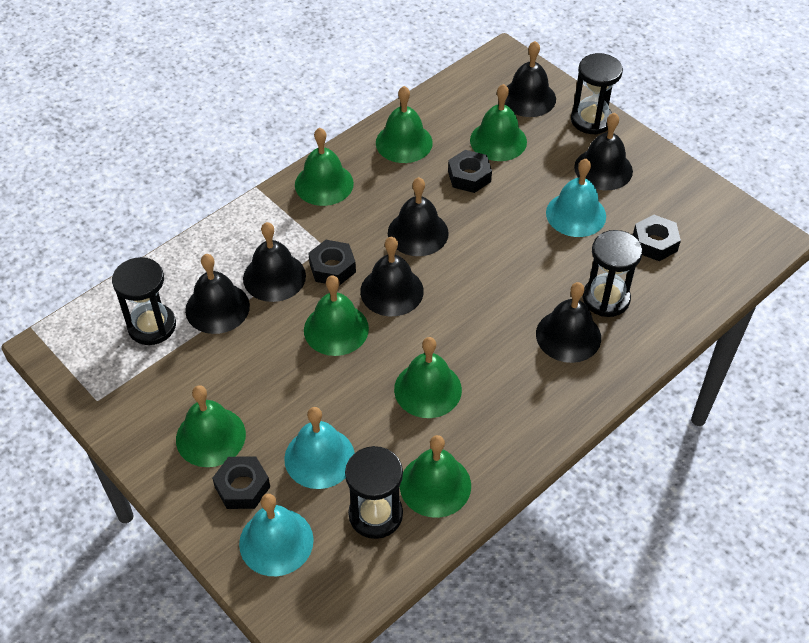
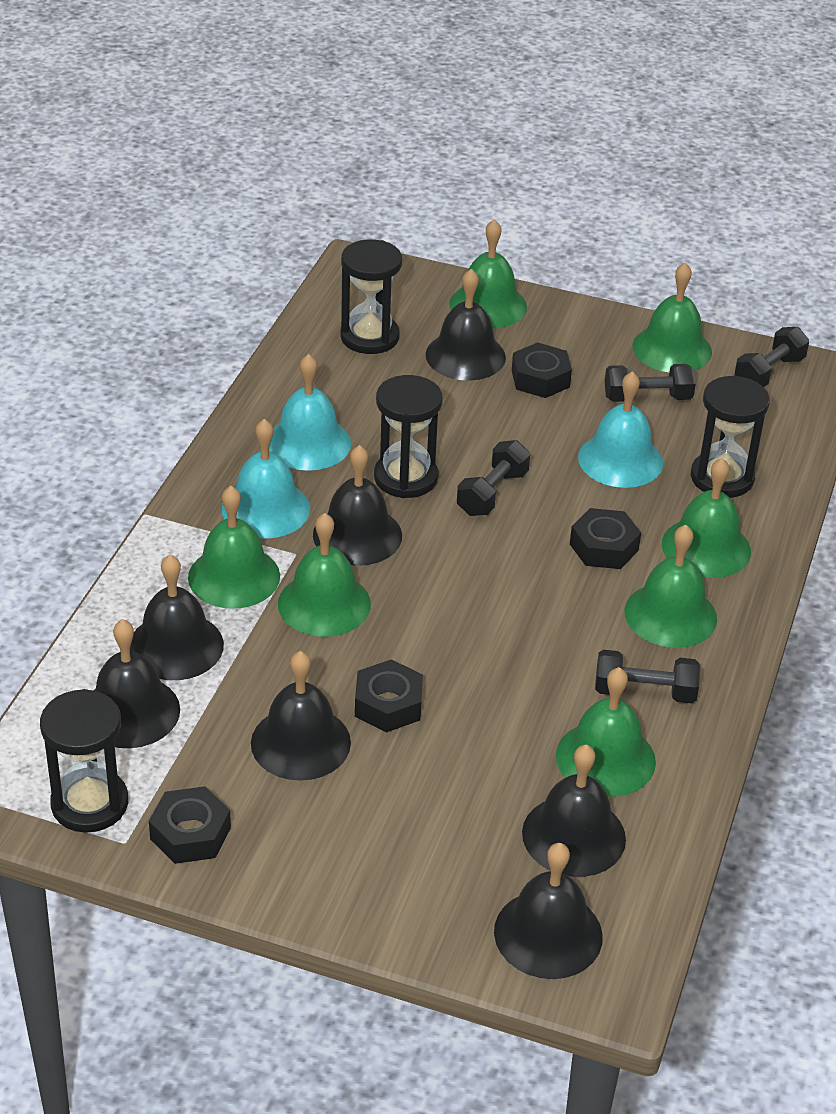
black dumbbell: 0 -> 4

